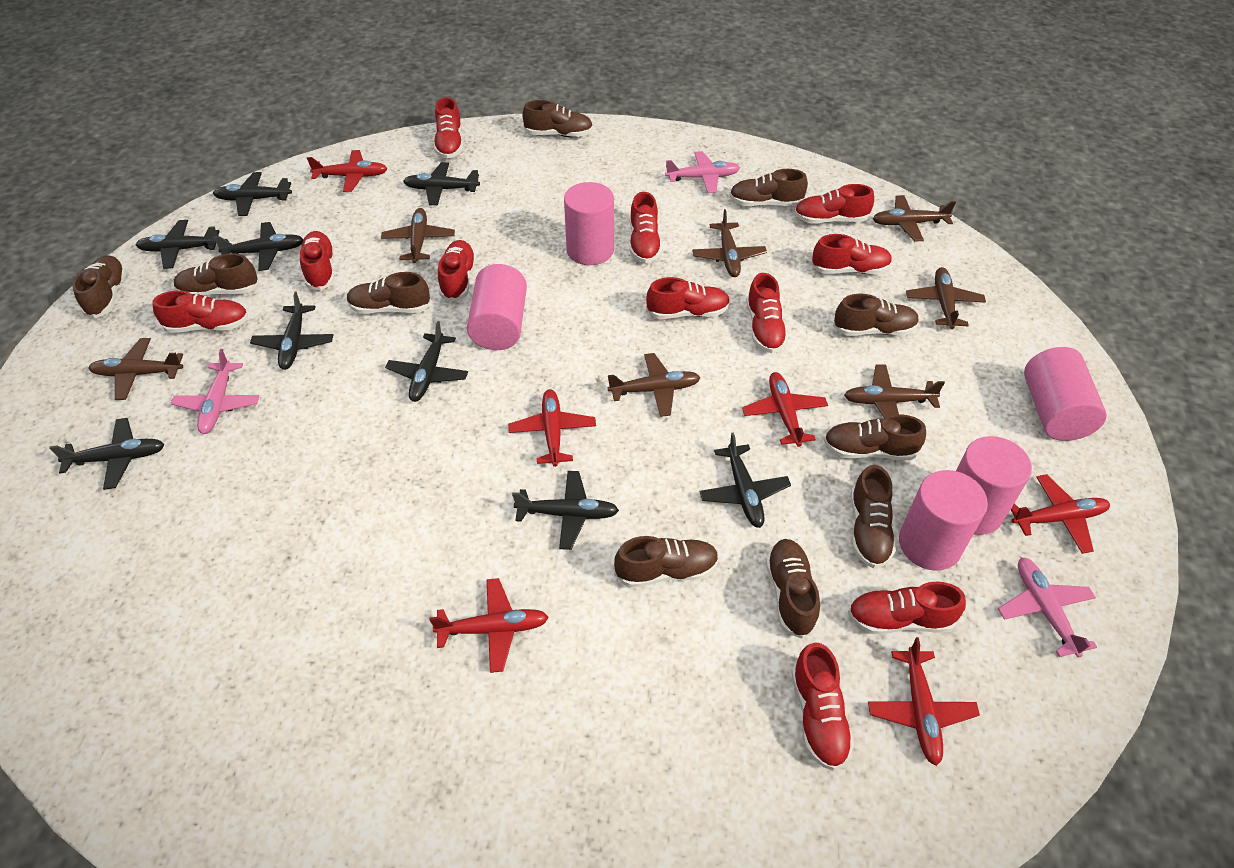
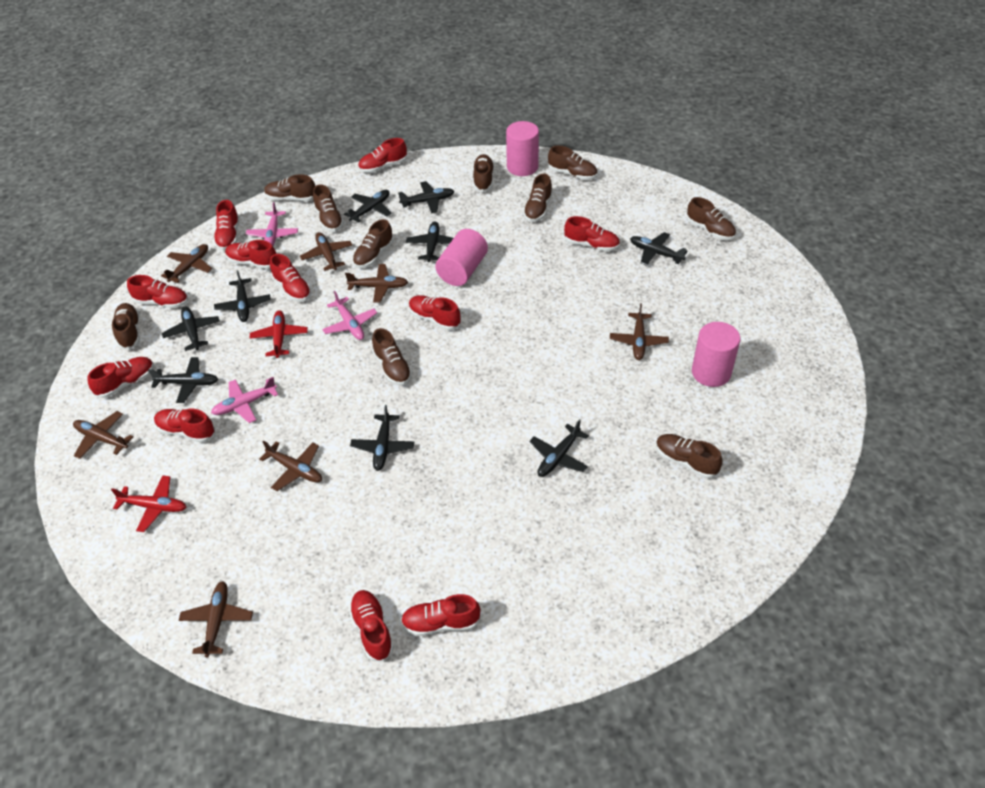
pink cylinder: 5 -> 3
red plane: 6 -> 2

